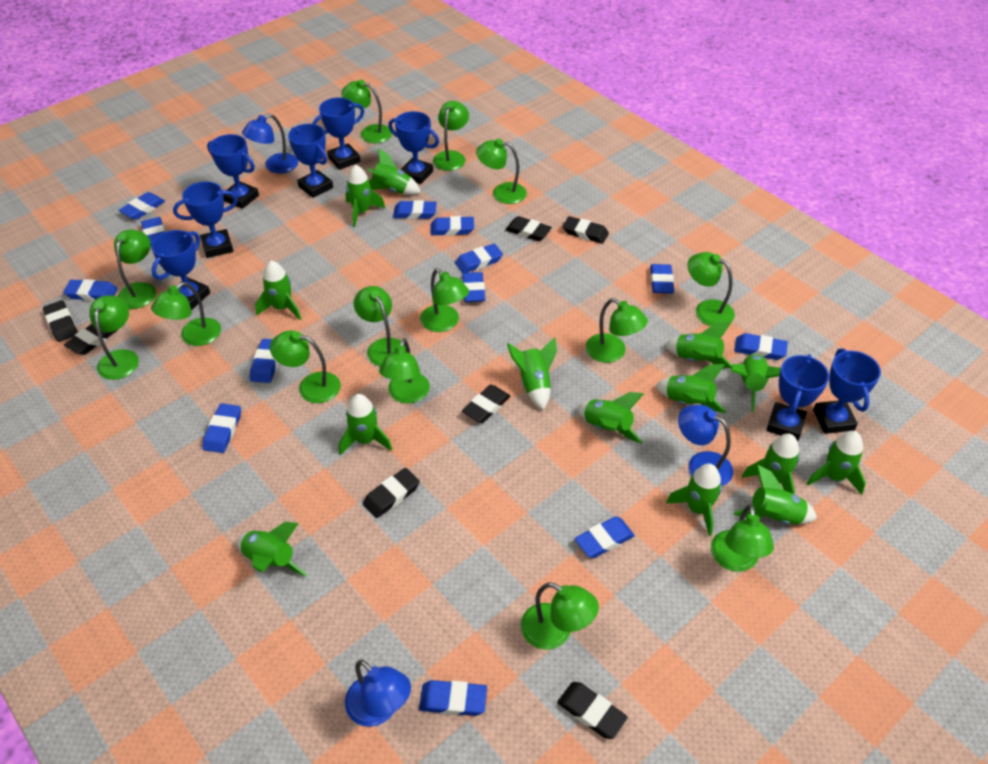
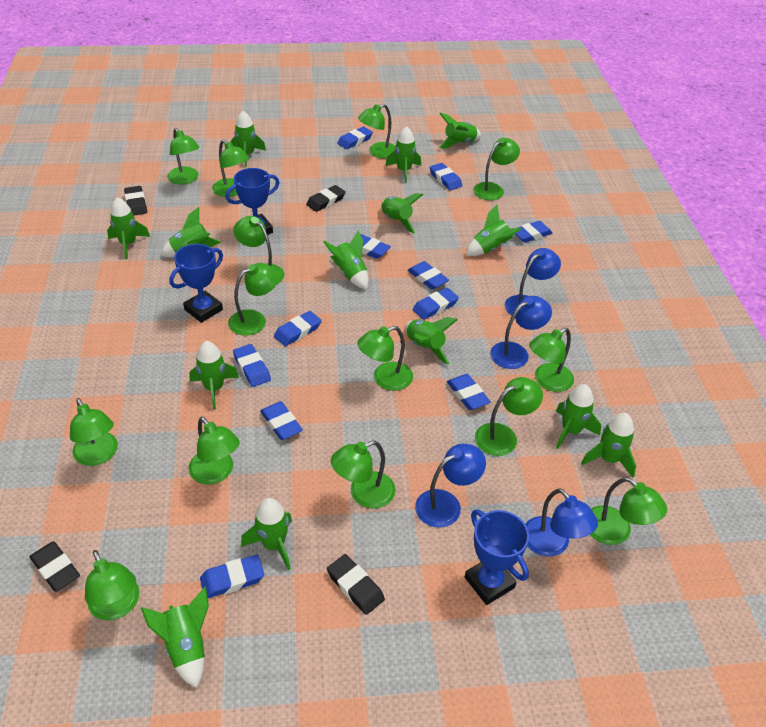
black eraser: 7 -> 4
blue eraser: 13 -> 11
blue lamp: 3 -> 4
blue trophy: 8 -> 3

